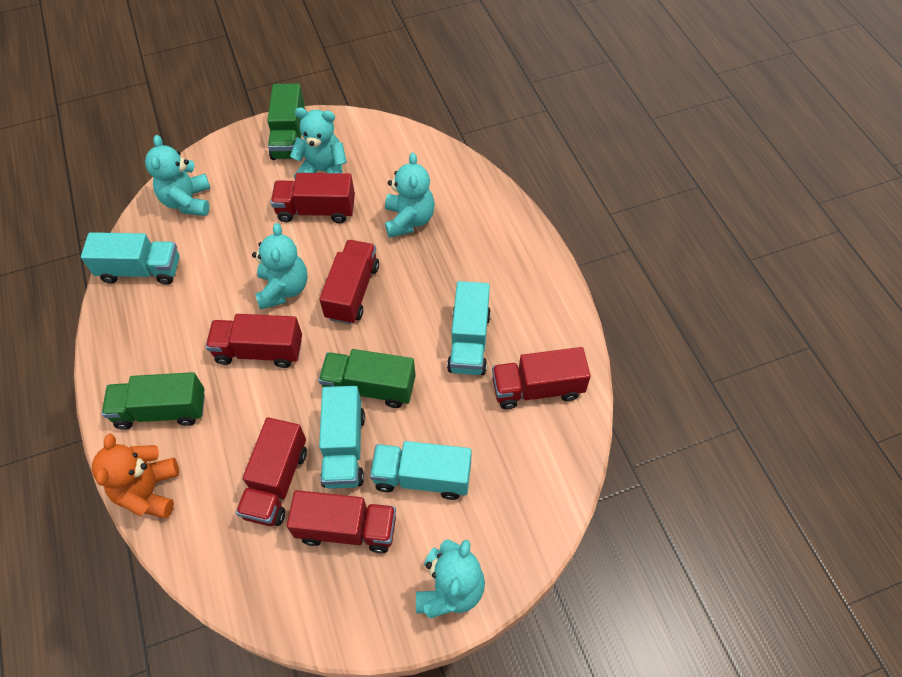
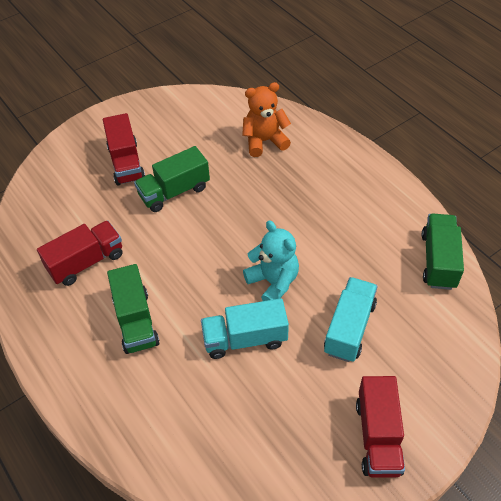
red truck: 6 -> 3
turquoise teddy bear: 5 -> 1
turquoise truck: 4 -> 2

